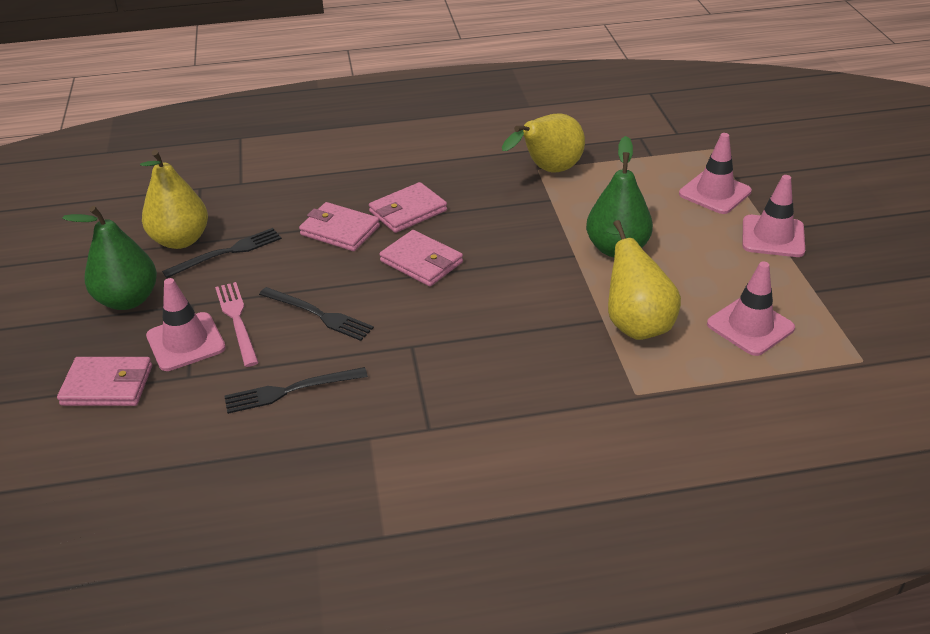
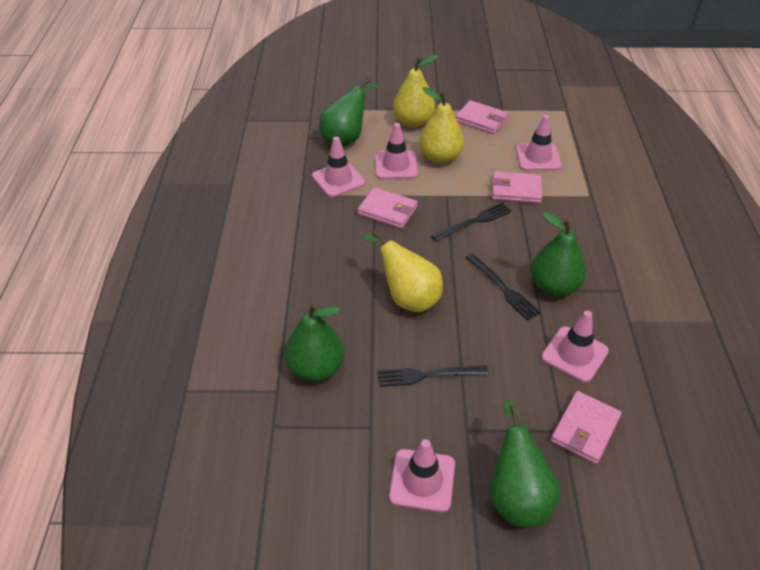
green pear: 2 -> 4
pink fork: 1 -> 0
pink traffic cone: 4 -> 5

